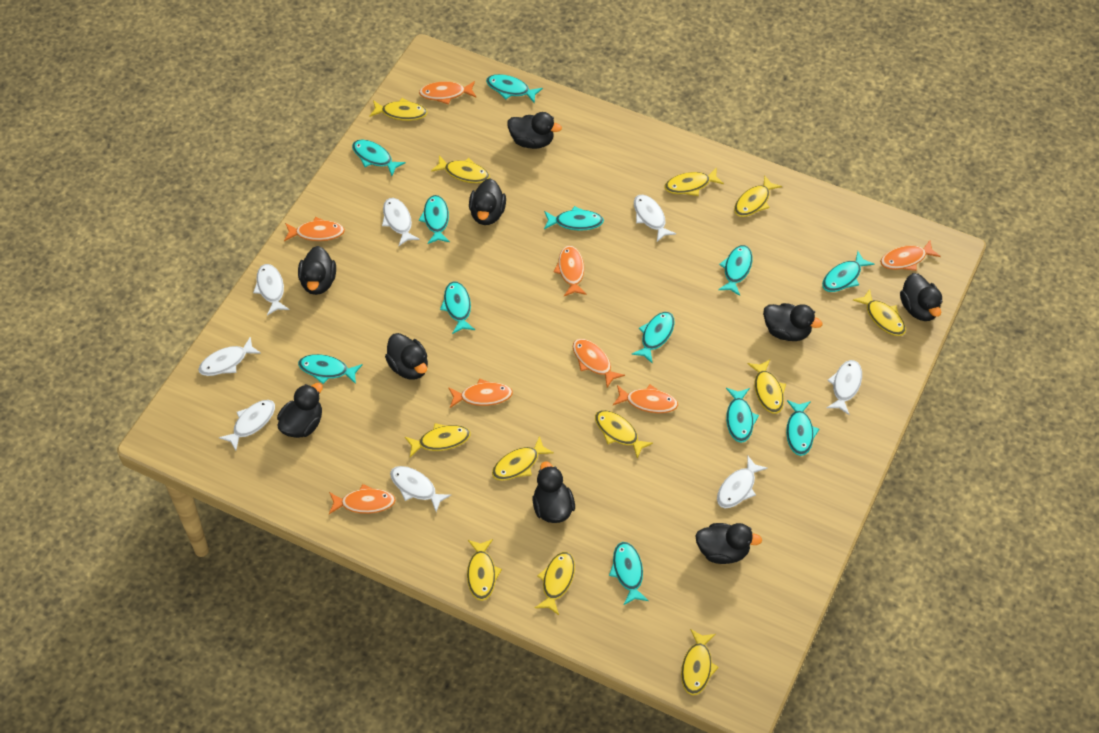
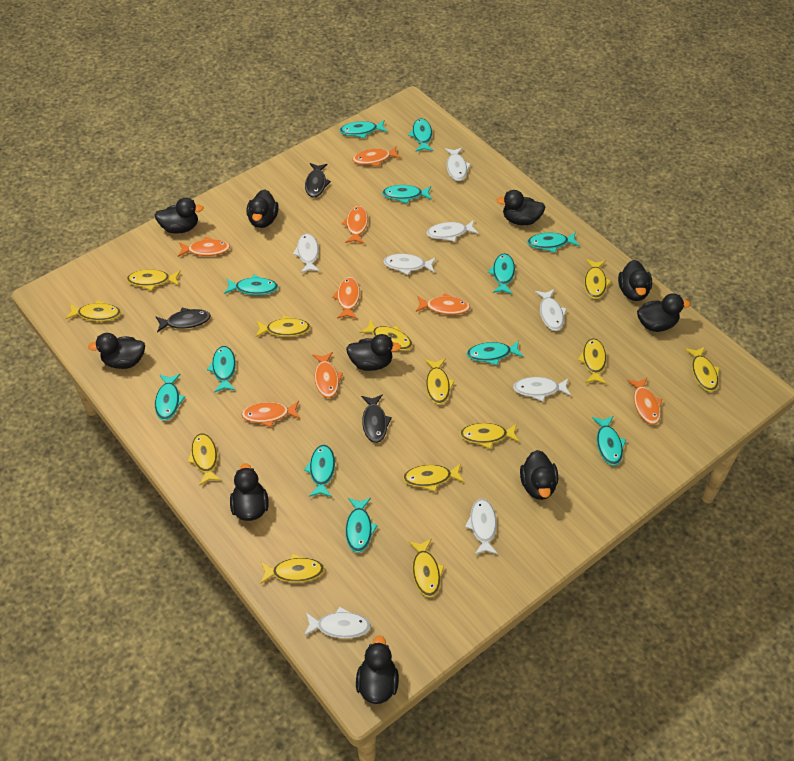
black duck: 9 -> 10
black fish: 0 -> 3
yellow fish: 12 -> 13

